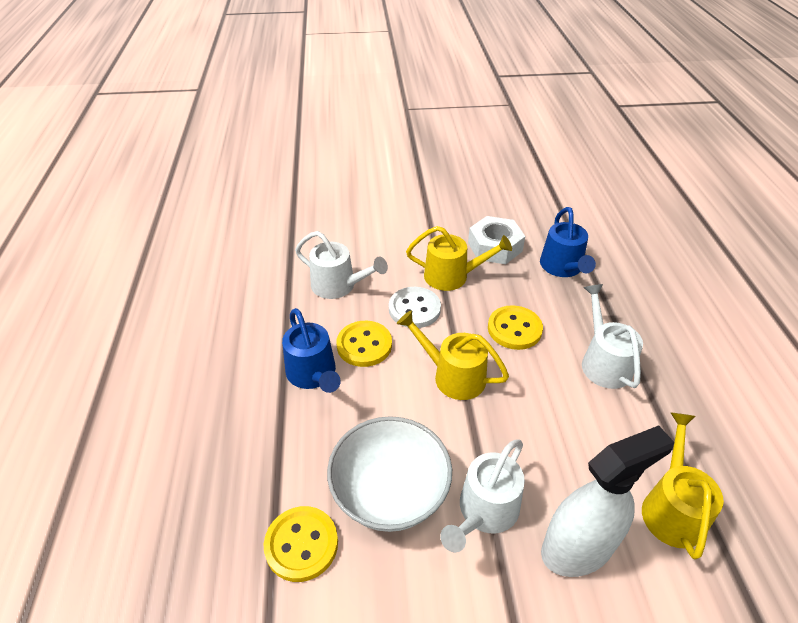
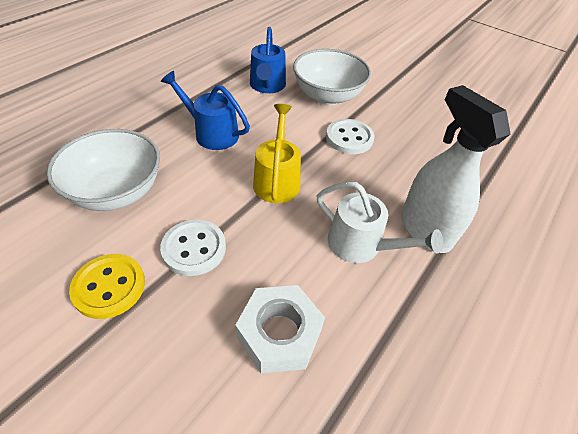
white bowl: 1 -> 2
white button: 1 -> 2
white watering can: 3 -> 1
yellow button: 3 -> 1
yellow watering can: 3 -> 1

